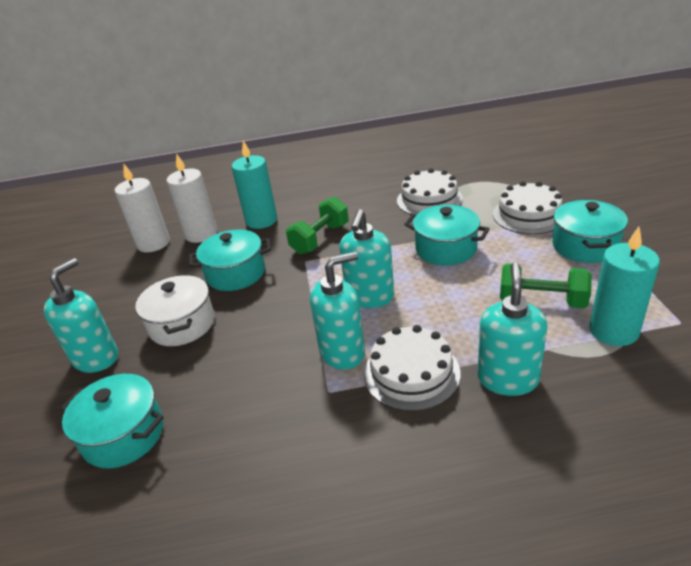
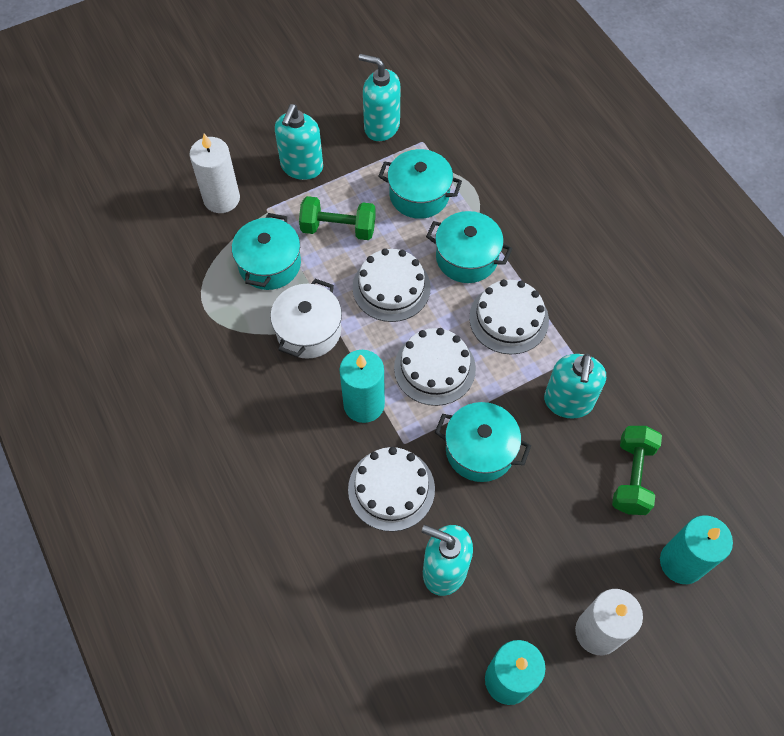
turquoise candle: 2 -> 3
white cake: 3 -> 4

